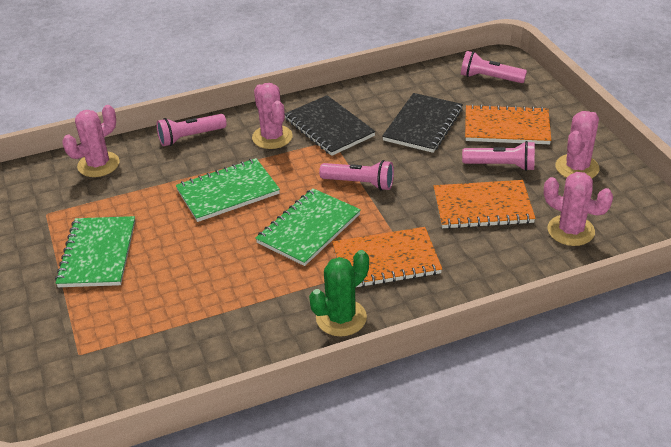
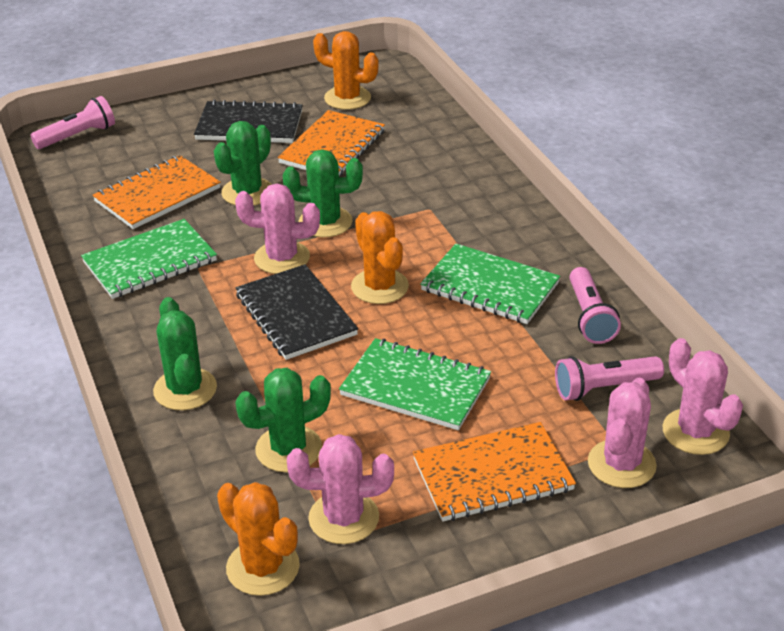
green cactus: 1 -> 4
orange cactus: 0 -> 3
pink flashlight: 4 -> 3

